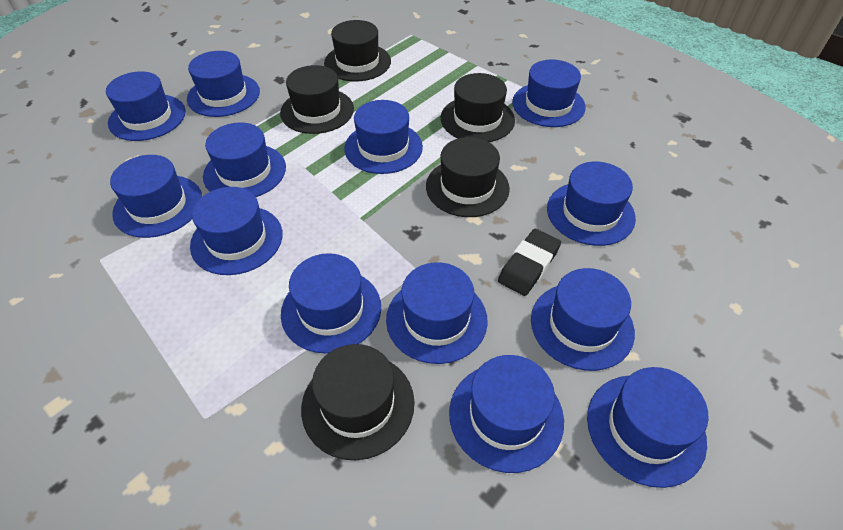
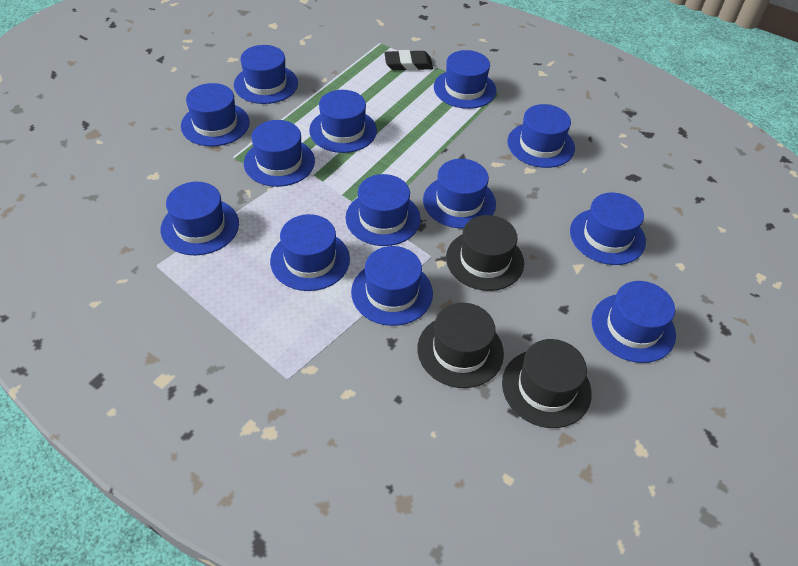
black hat: 5 -> 3

